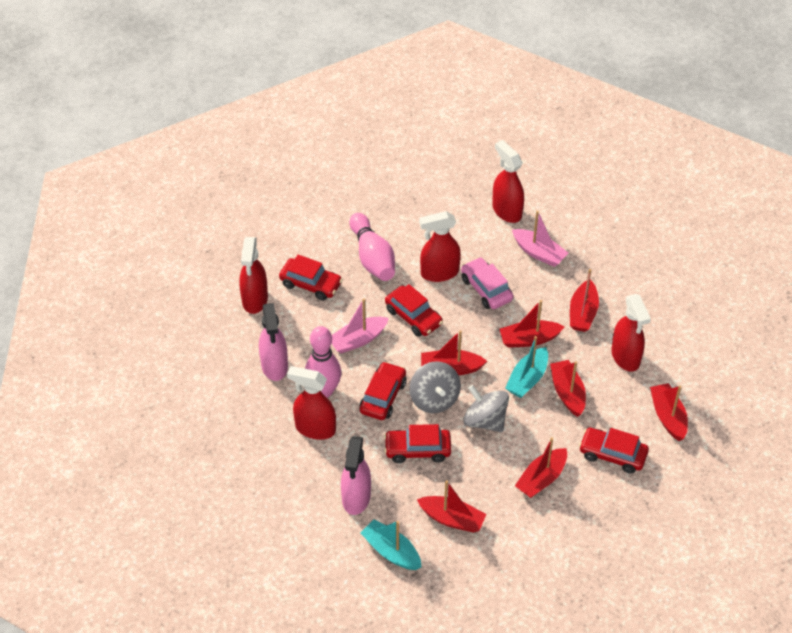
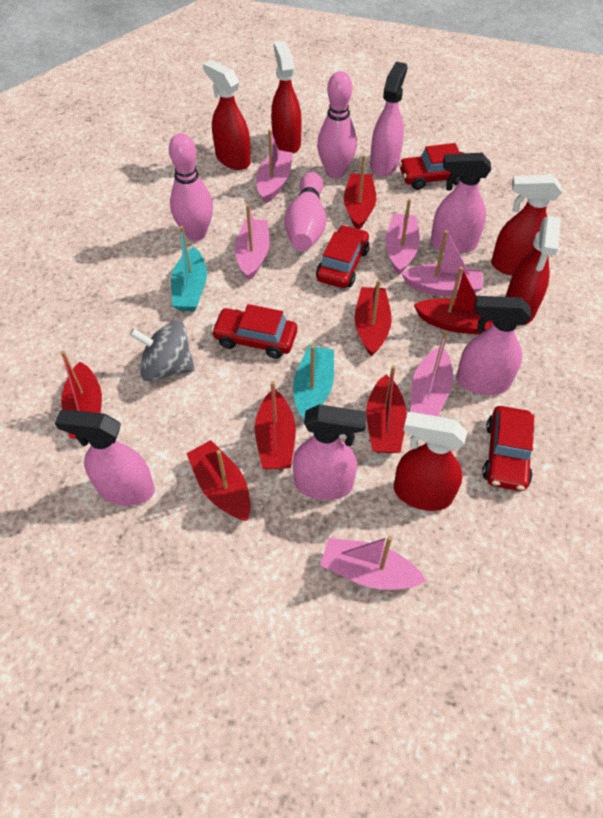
grey spinning top: 2 -> 1
pink boat: 2 -> 6
pink bowling pin: 2 -> 3
pink car: 1 -> 0
pink spray bottle: 2 -> 5
red car: 5 -> 4

